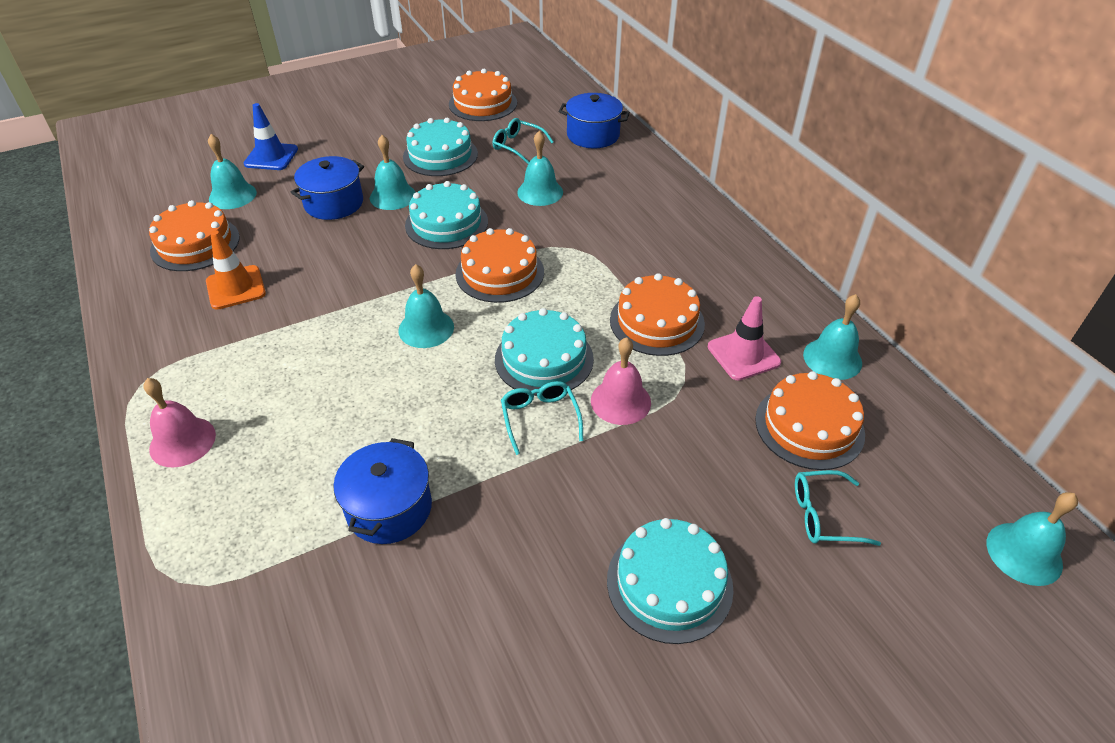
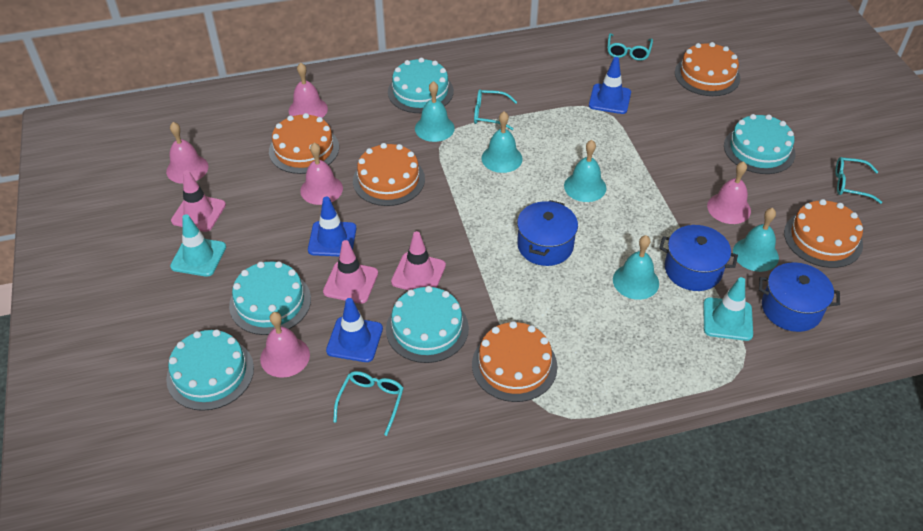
blue traffic cone: 1 -> 3
orange traffic cone: 1 -> 0
pink bell: 2 -> 5
pink traffic cone: 1 -> 3
turquoise bell: 6 -> 5
turquoise cake: 4 -> 5
turquoise glasses: 3 -> 4
turquoise traffic cone: 0 -> 2

